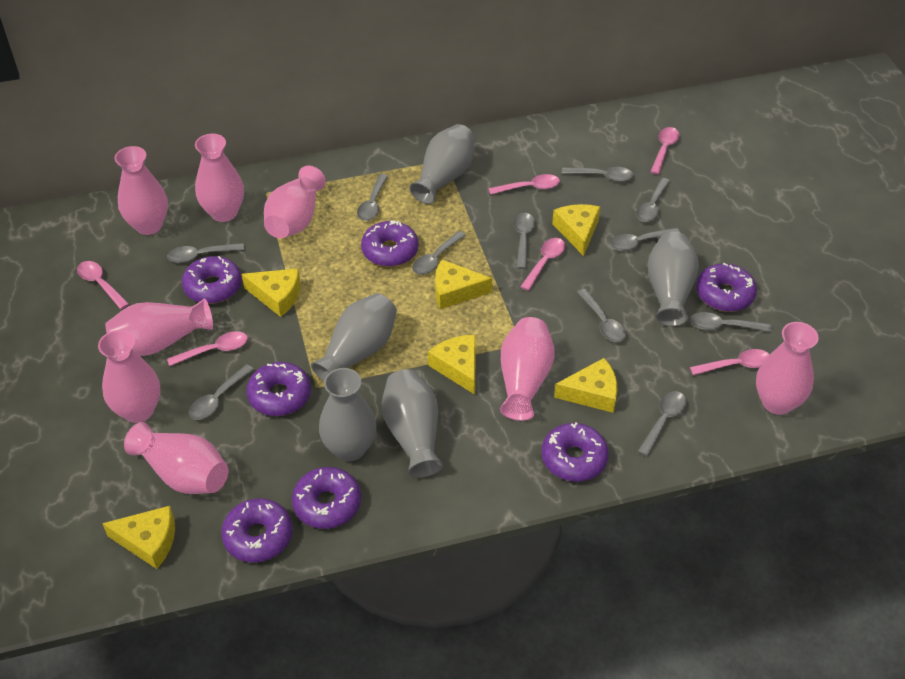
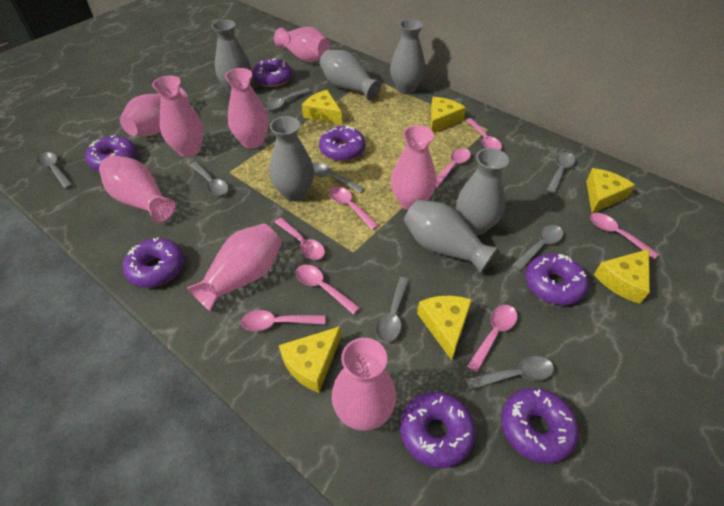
grey spoon: 11 -> 8
grey vase: 5 -> 6
pink spoon: 6 -> 8

